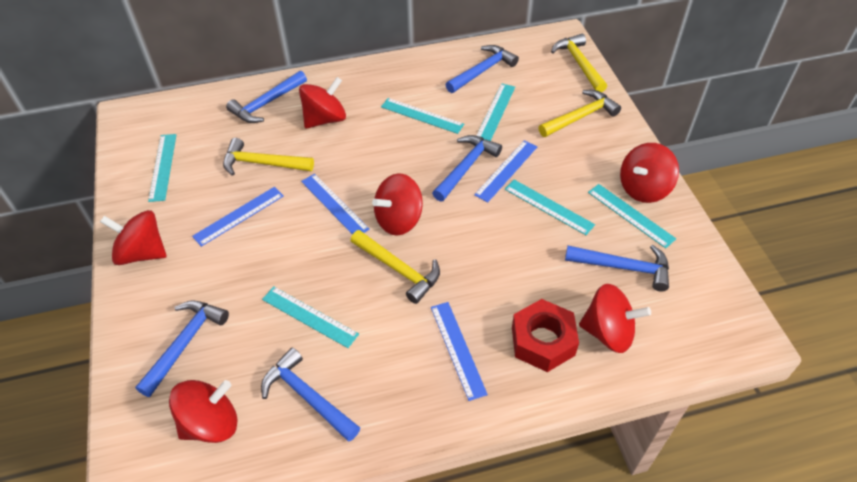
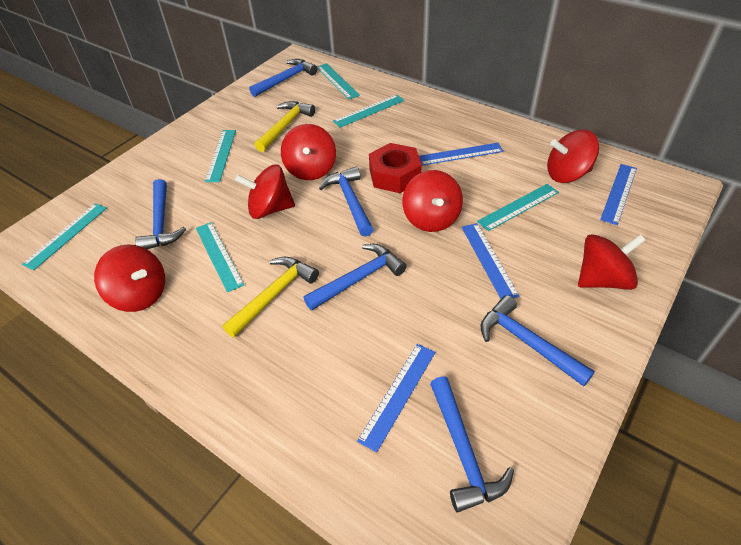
yellow hammer: 4 -> 2

